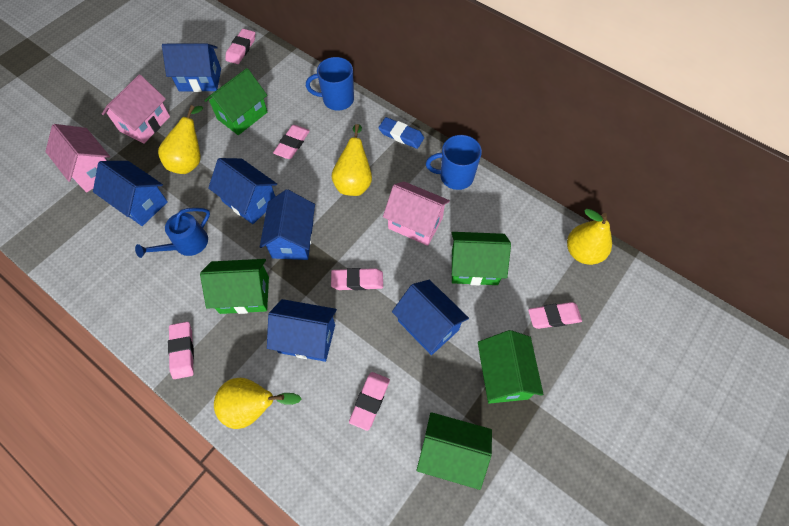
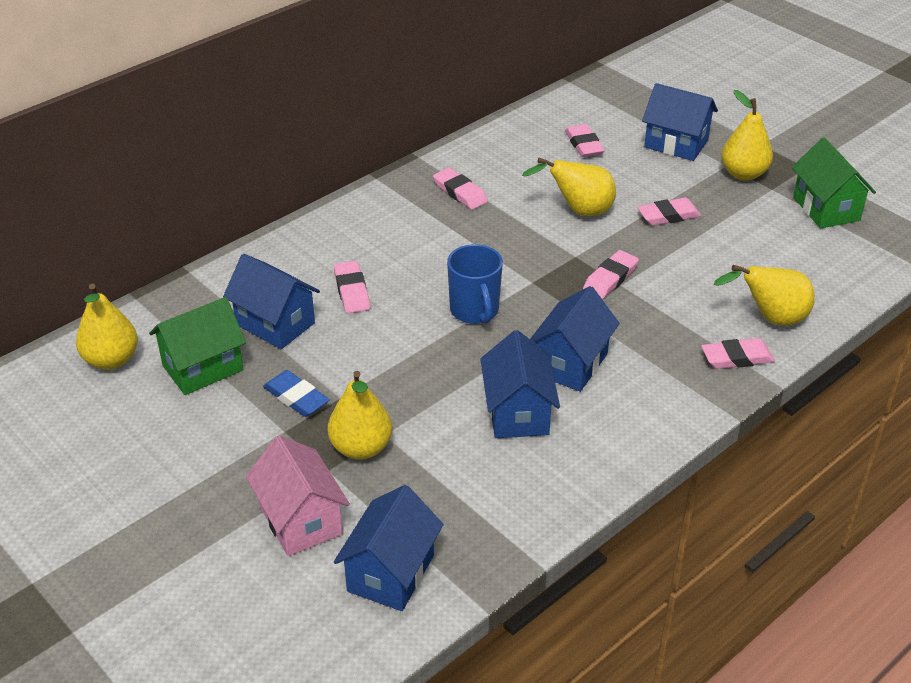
blue house: 6 -> 5
blue mug: 2 -> 1
blue watering can: 1 -> 0
green house: 5 -> 2
pink house: 3 -> 1
yellow pear: 4 -> 5

